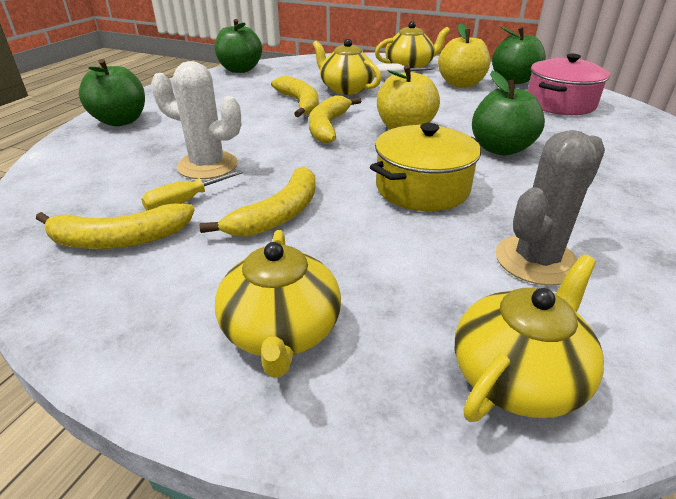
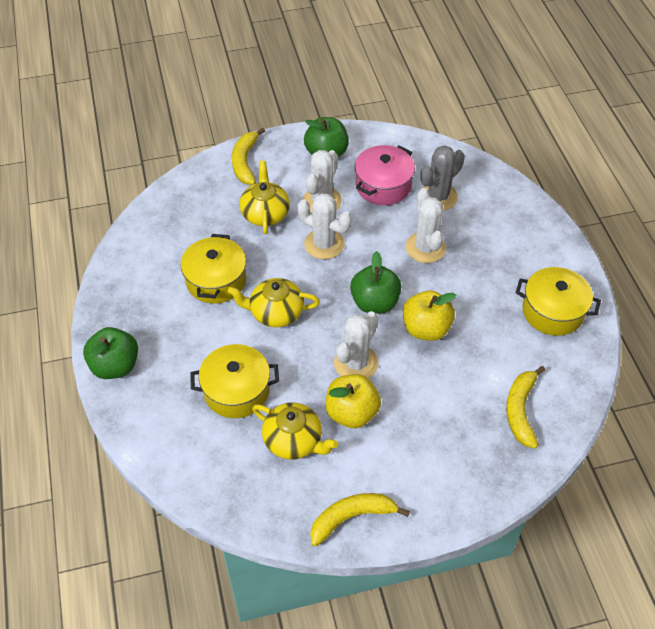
green apple: 4 -> 3
white cactus: 1 -> 4
white screwdriver: 1 -> 0
yellow banana: 4 -> 3
yellow pot: 1 -> 3
yellow screwdriver: 1 -> 0
yellow teapot: 4 -> 3

